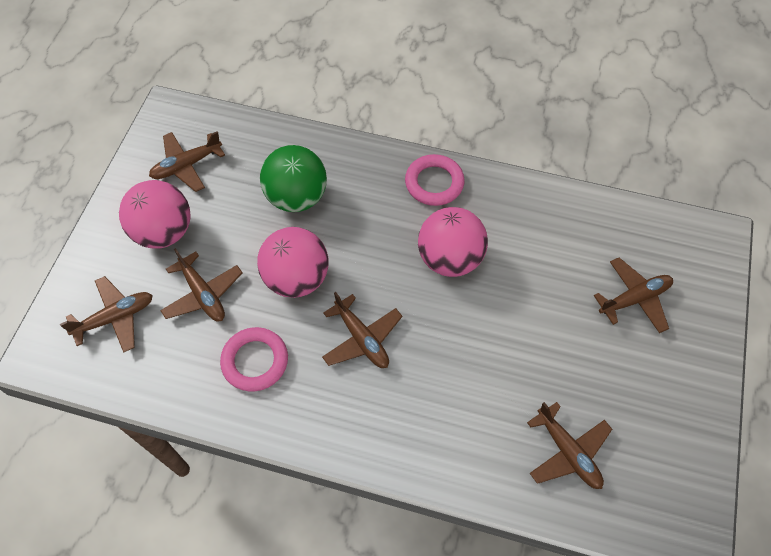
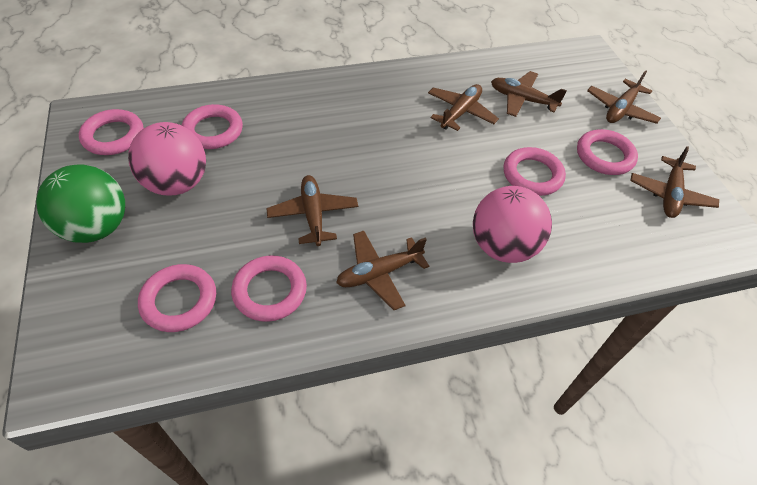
pink ball: 3 -> 2
pink ring: 2 -> 6

